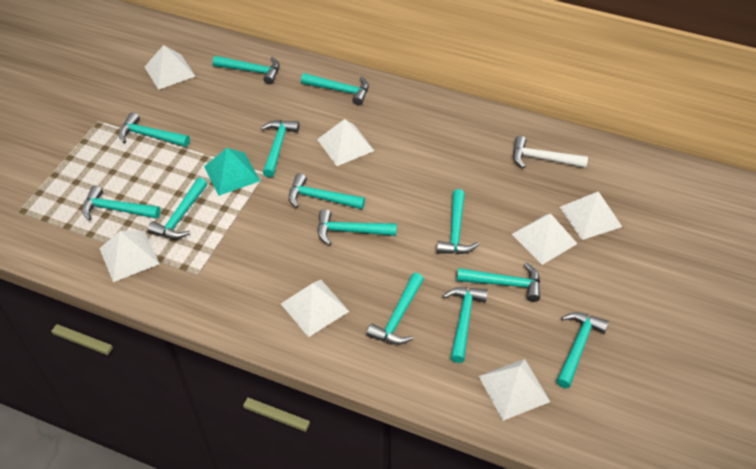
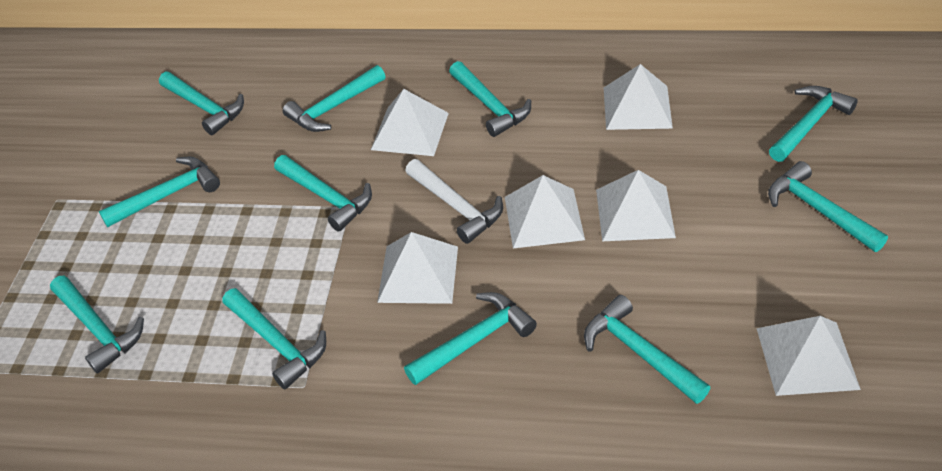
turquoise hammer: 13 -> 11
turquoise pyramid: 1 -> 0
white pyramid: 7 -> 6

